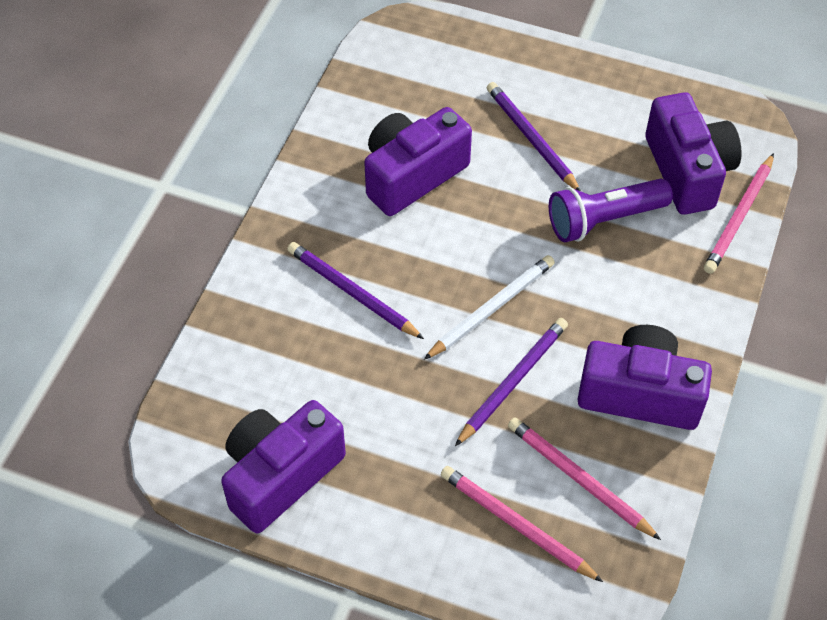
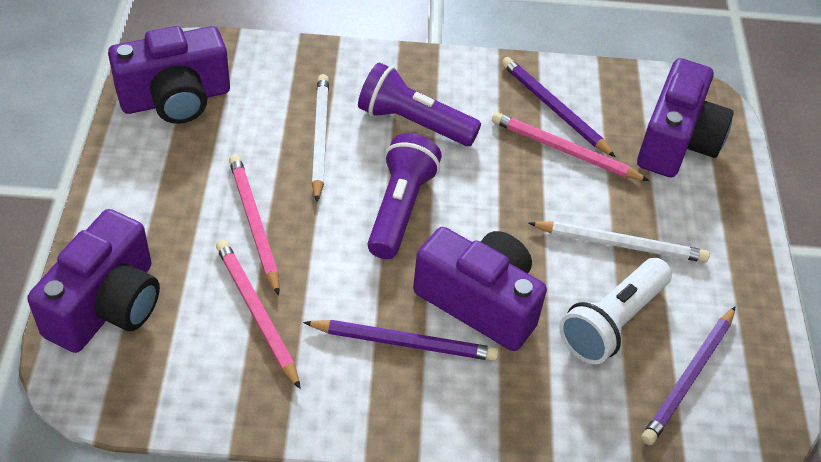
purple flashlight: 1 -> 2
white flashlight: 0 -> 1
white pencil: 1 -> 2

